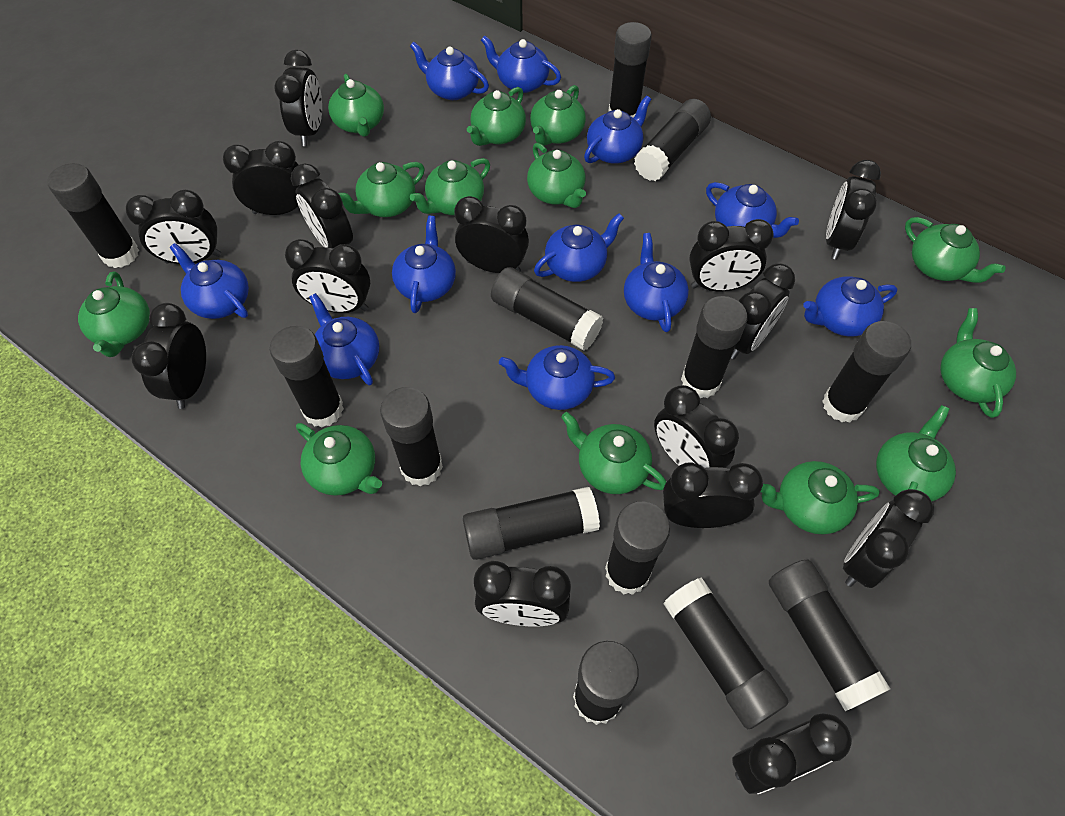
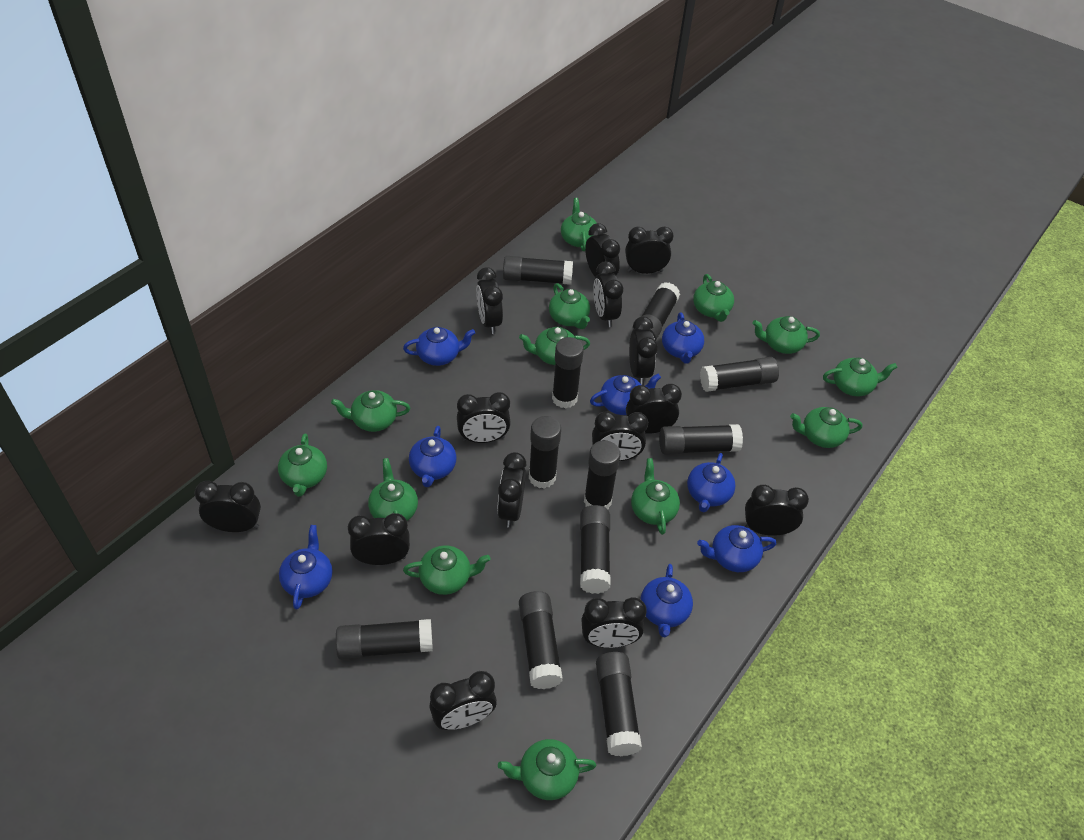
black clock: 15 -> 14
black glue stick: 13 -> 11
blue teapot: 11 -> 8

